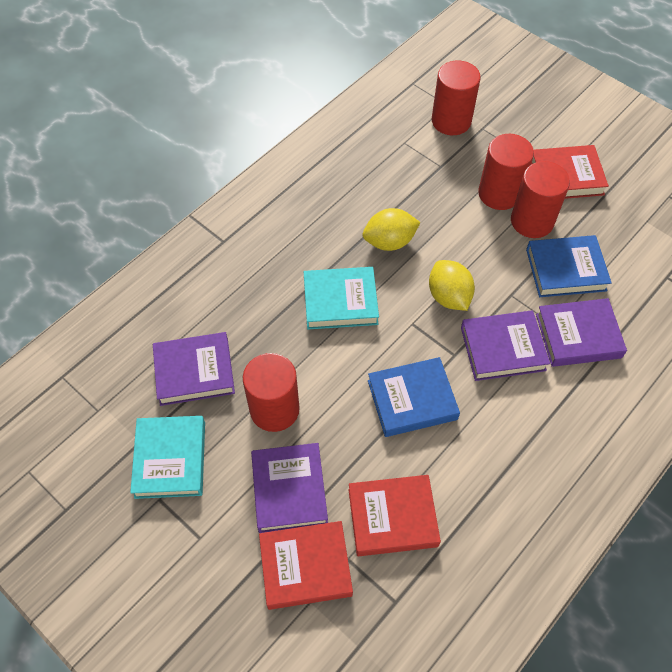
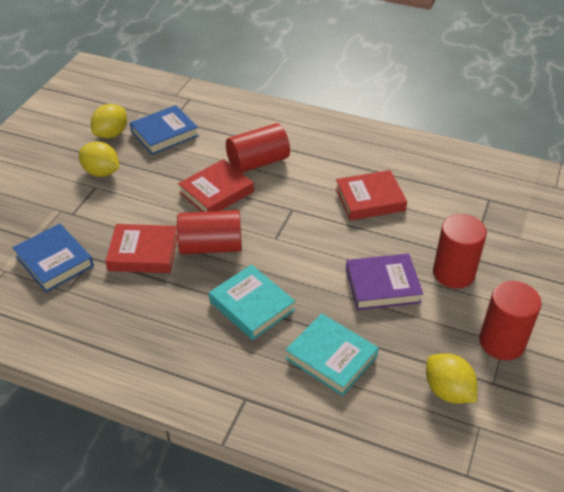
purple book: 4 -> 1
yellow lemon: 2 -> 3

